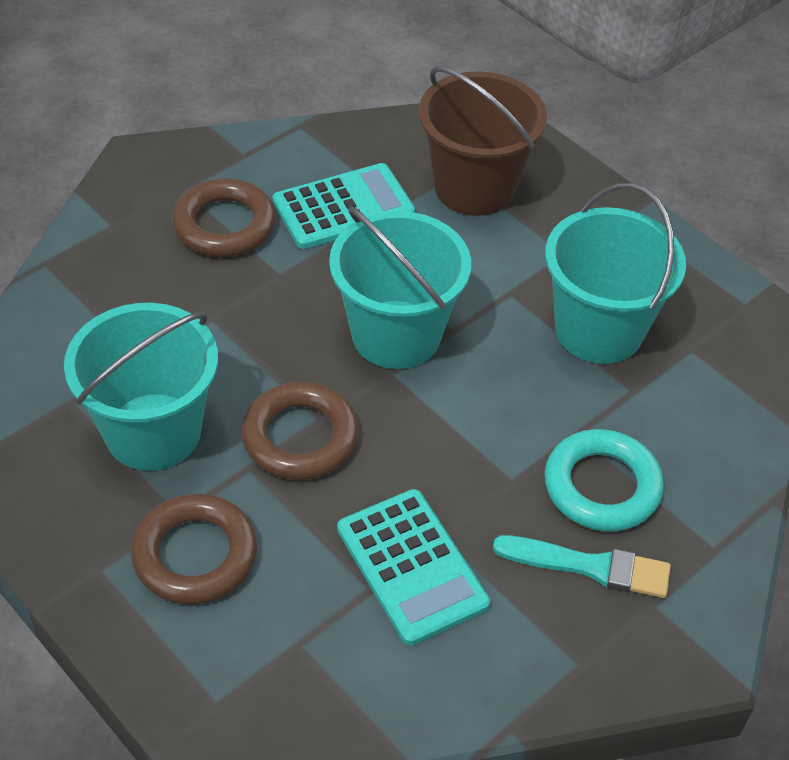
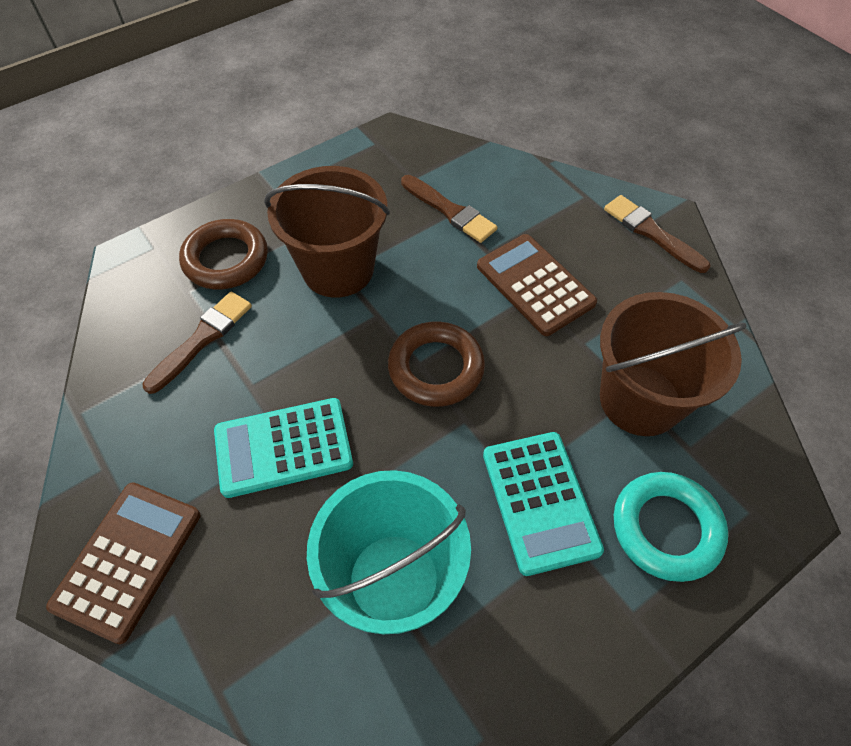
brown brush: 0 -> 3
brown bucket: 1 -> 2
brown calculator: 0 -> 2
brown ring: 3 -> 2
turquoise brush: 1 -> 0
turquoise bucket: 3 -> 1

